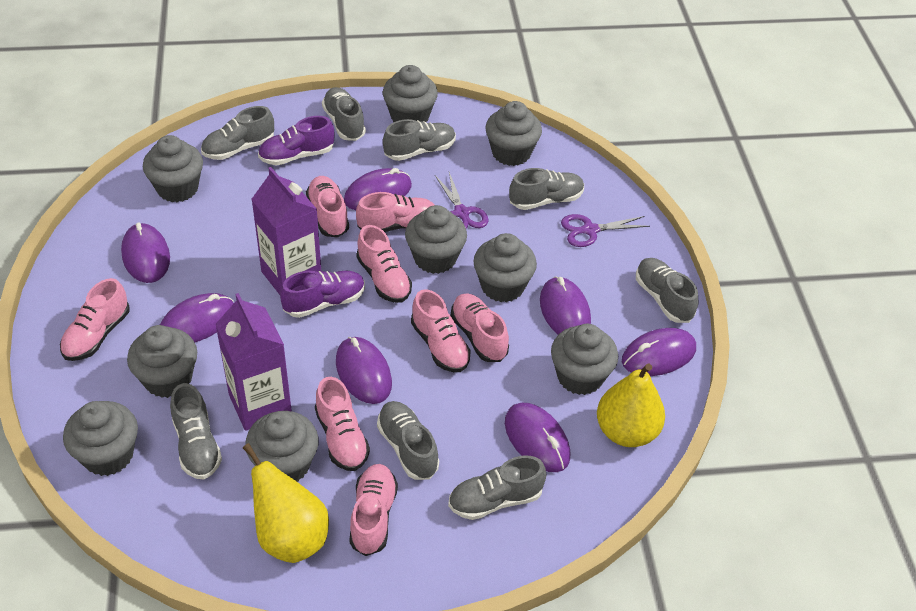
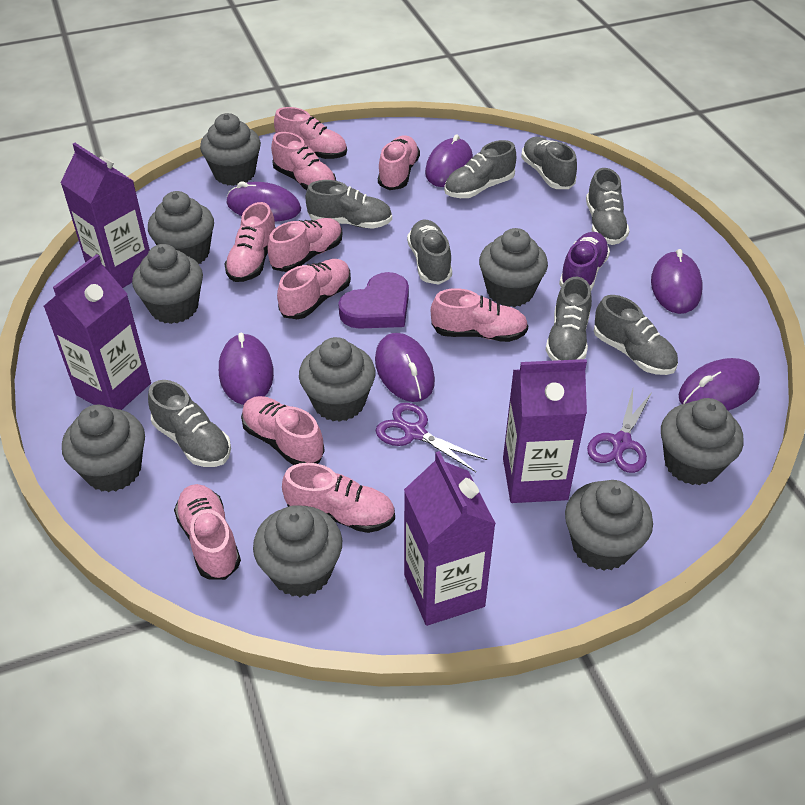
pink shoe: 8 -> 10
purple carton: 2 -> 4
purple heart: 0 -> 1
purple mouse: 7 -> 6
purple shoe: 2 -> 1
yellow pear: 2 -> 0

